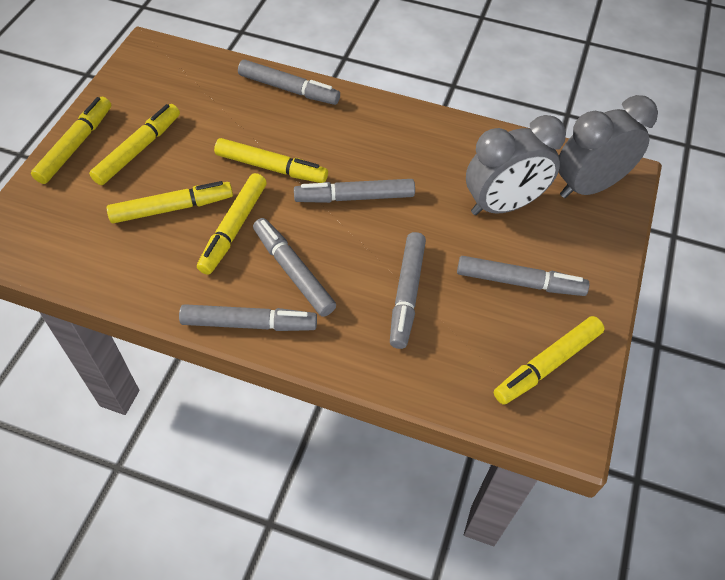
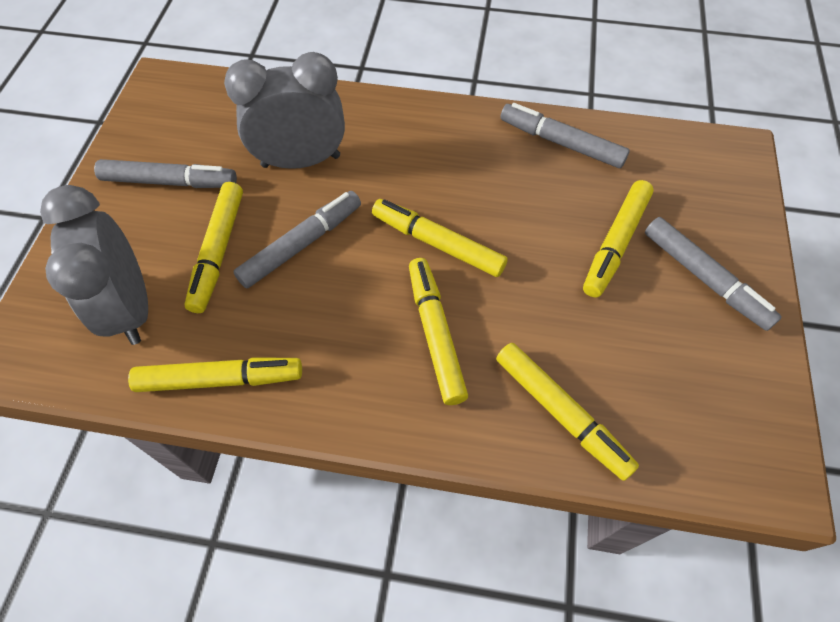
grey marker: 6 -> 4

